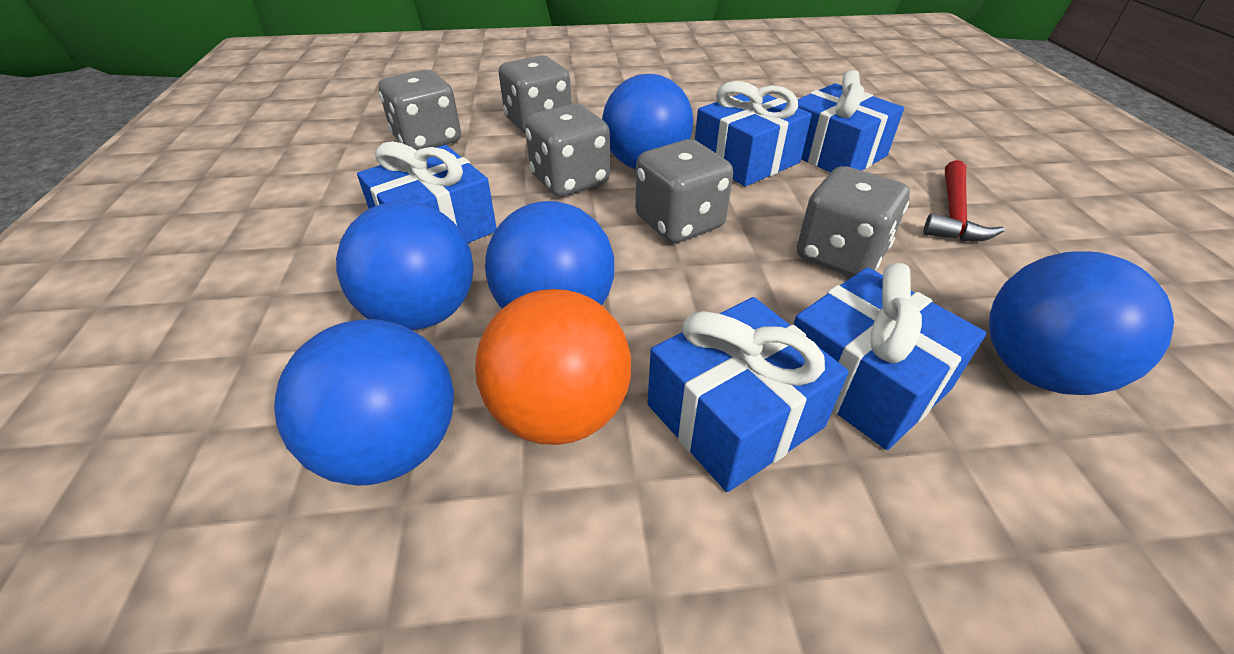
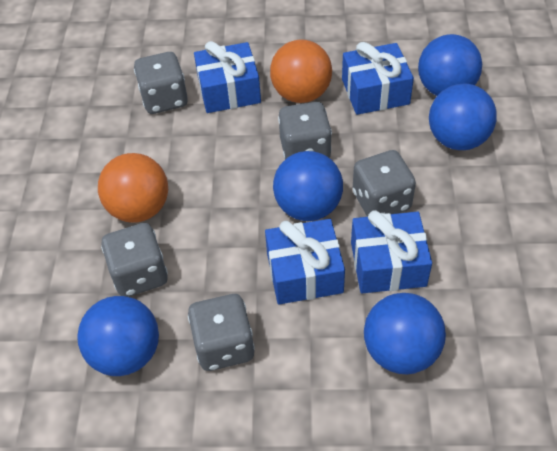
blue gift: 5 -> 4
orange ball: 1 -> 2
red hammer: 1 -> 0

